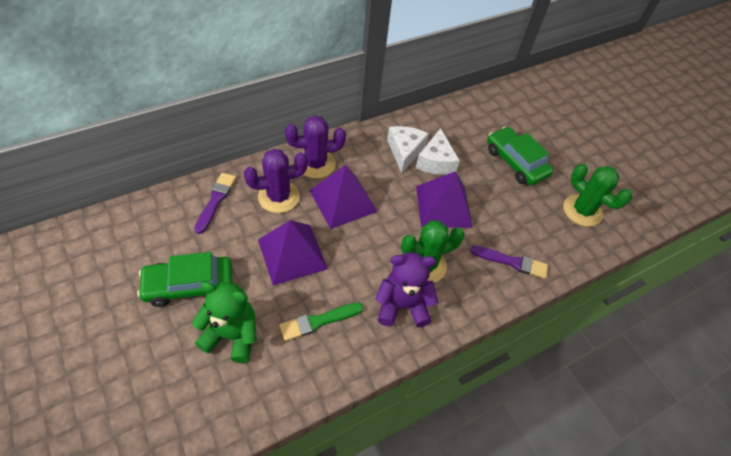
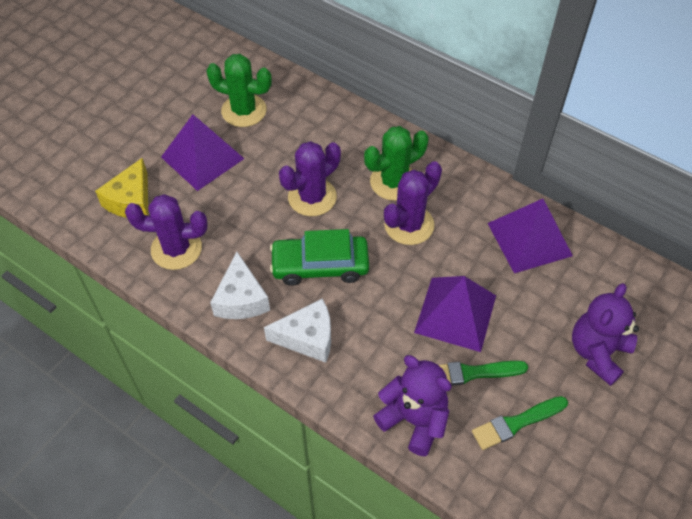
green brush: 1 -> 2
green car: 2 -> 1
green teddy bear: 1 -> 0
purple brush: 2 -> 0
purple cactus: 2 -> 3
purple teddy bear: 1 -> 2
yellow cheese: 0 -> 1

